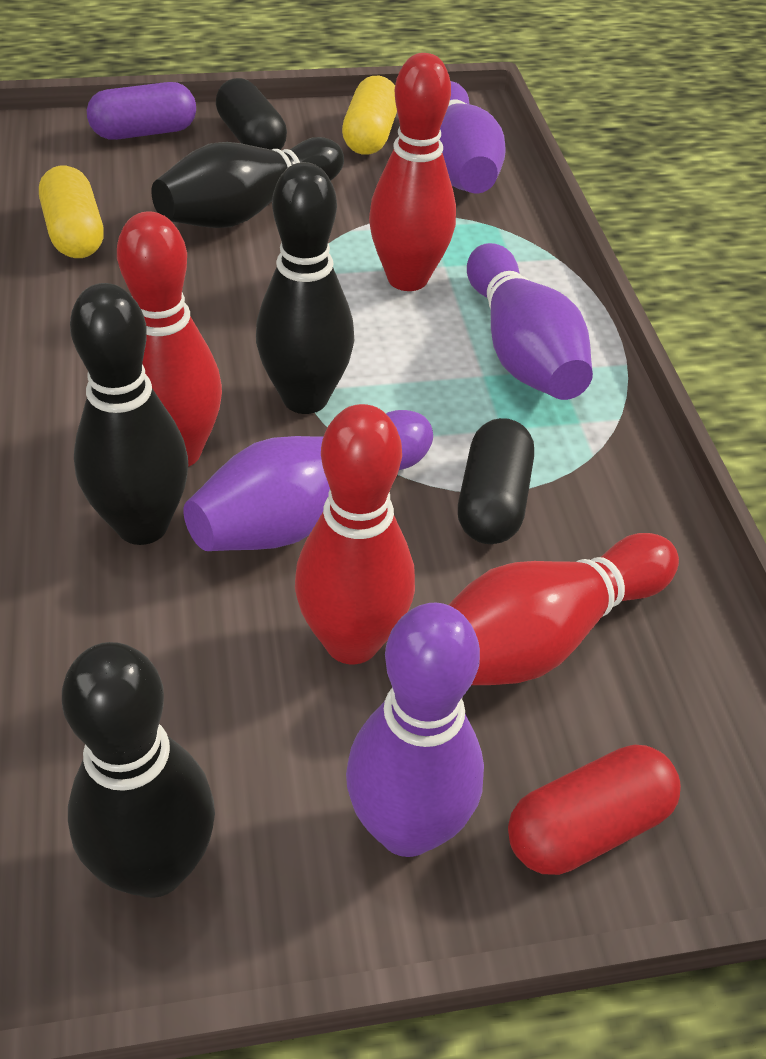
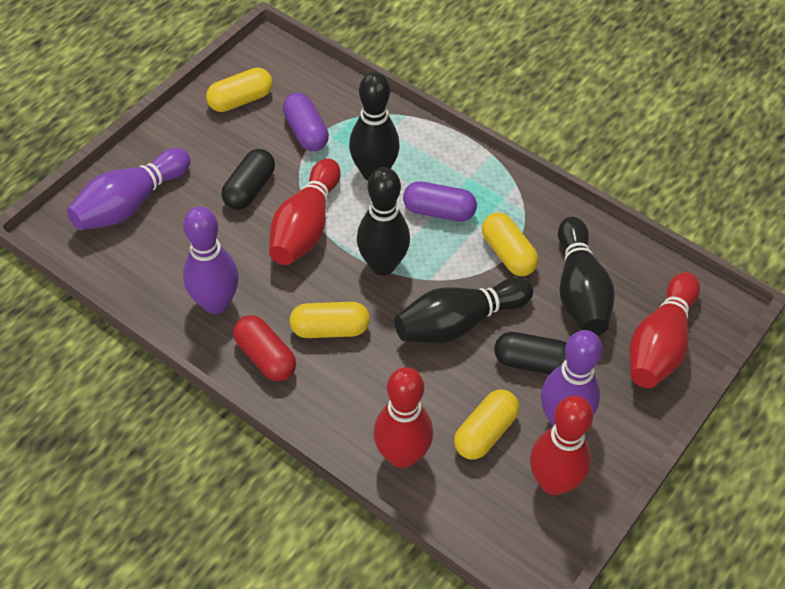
purple bowling pin: 4 -> 3
purple capsule: 1 -> 2
yellow capsule: 2 -> 4

